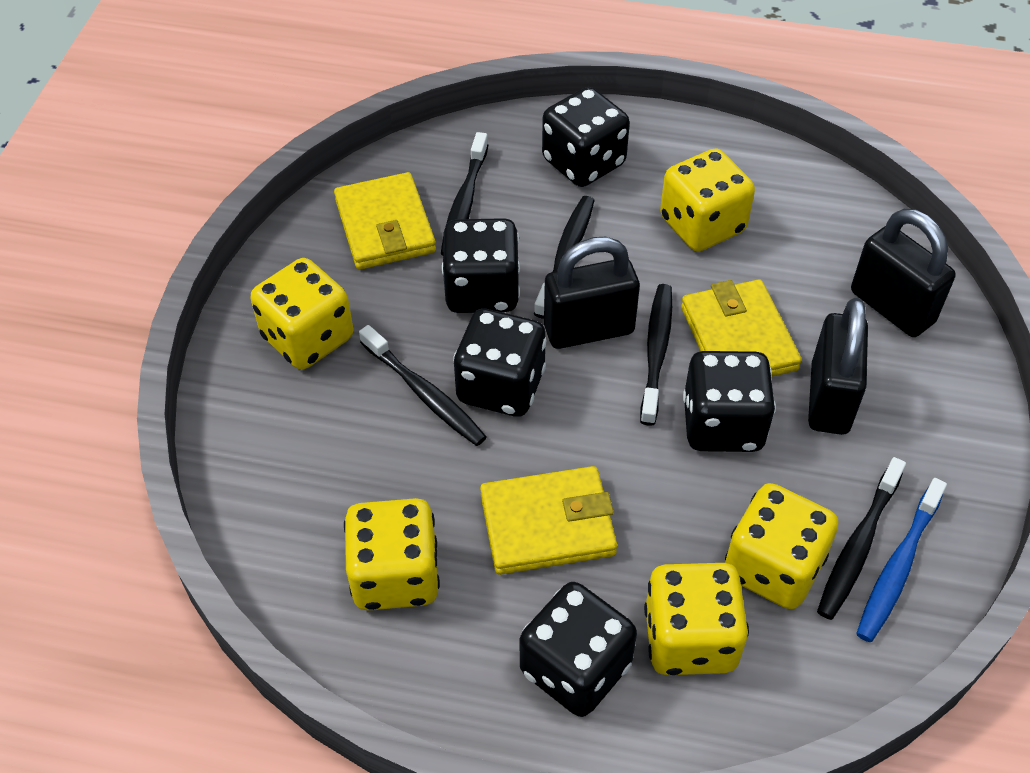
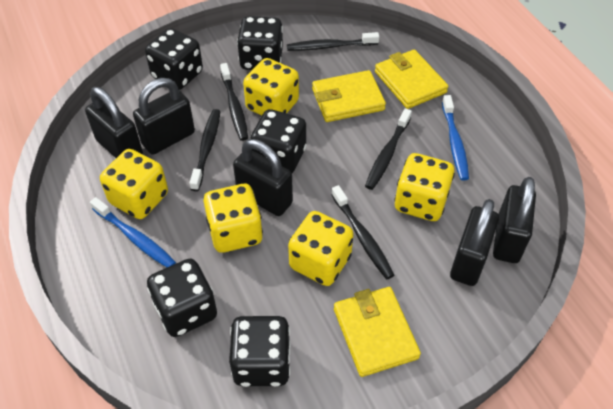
black padlock: 3 -> 5
blue toothbrush: 1 -> 2

